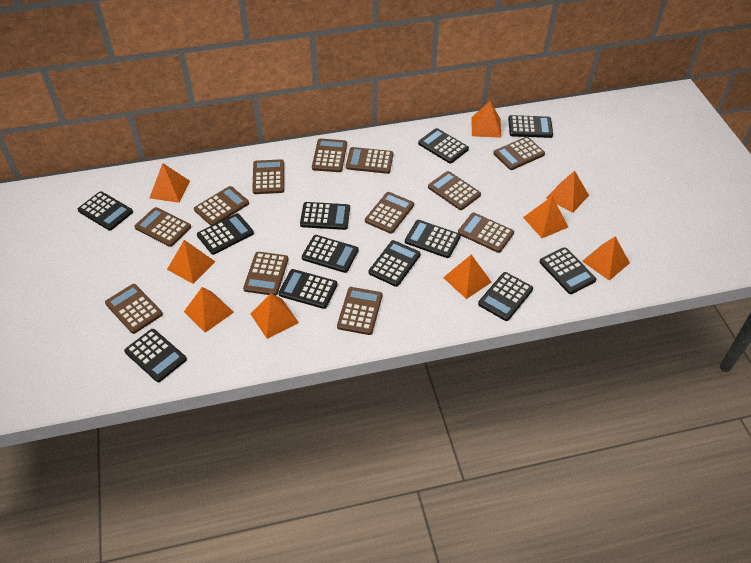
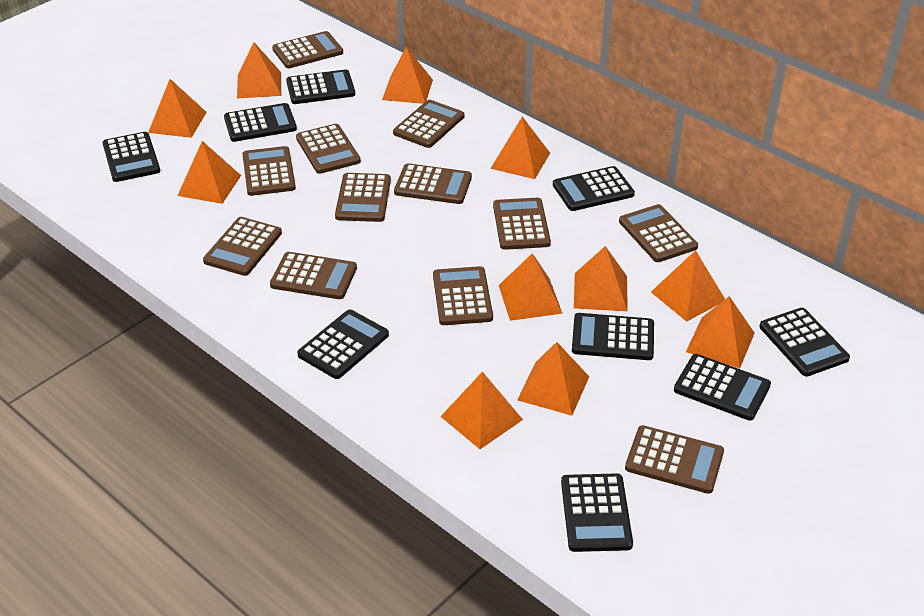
black calculator: 12 -> 9
orange pyramid: 9 -> 11

